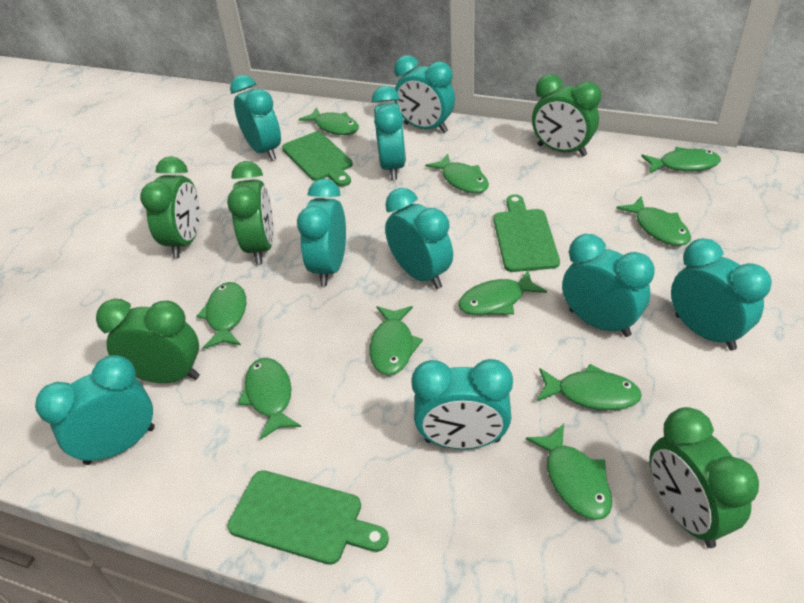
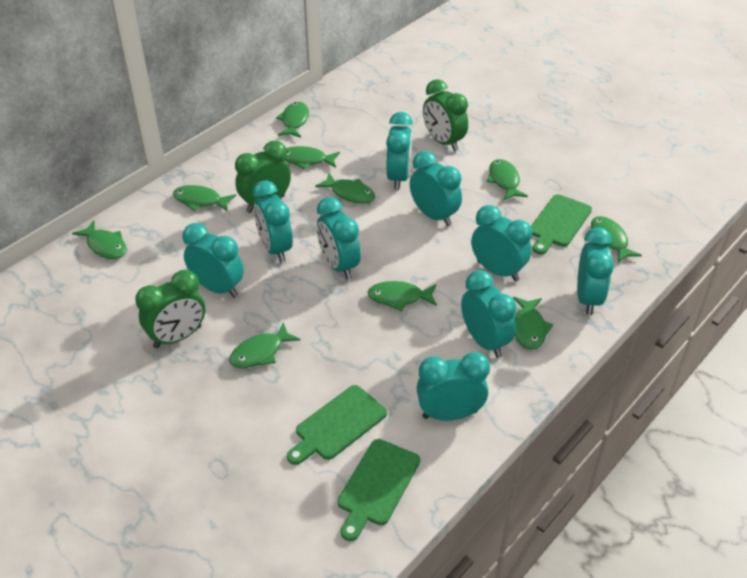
green clock: 5 -> 3

